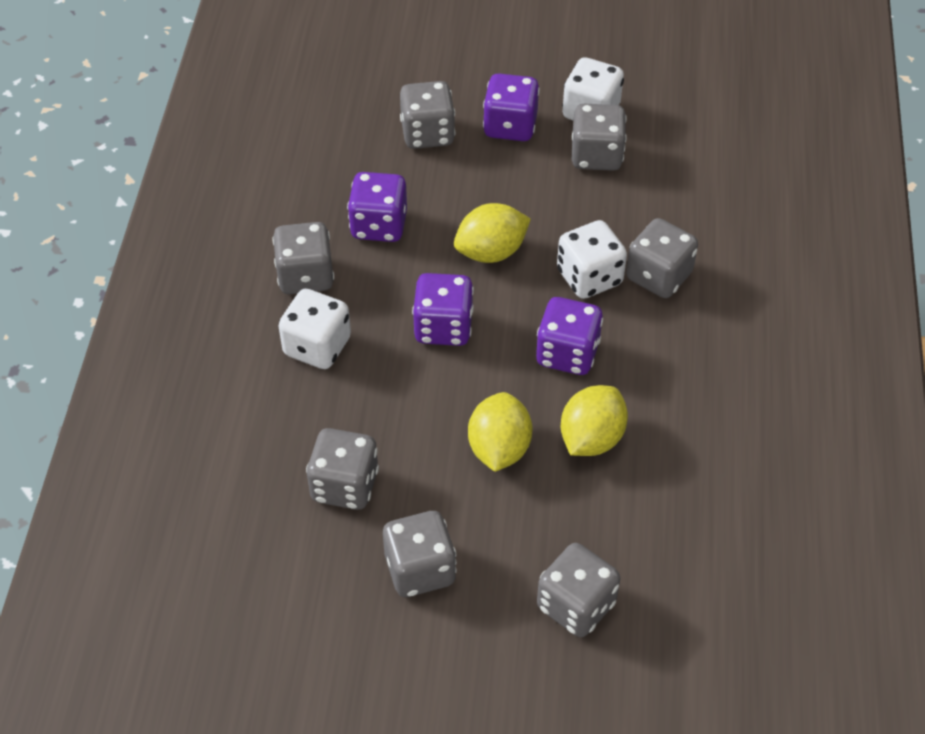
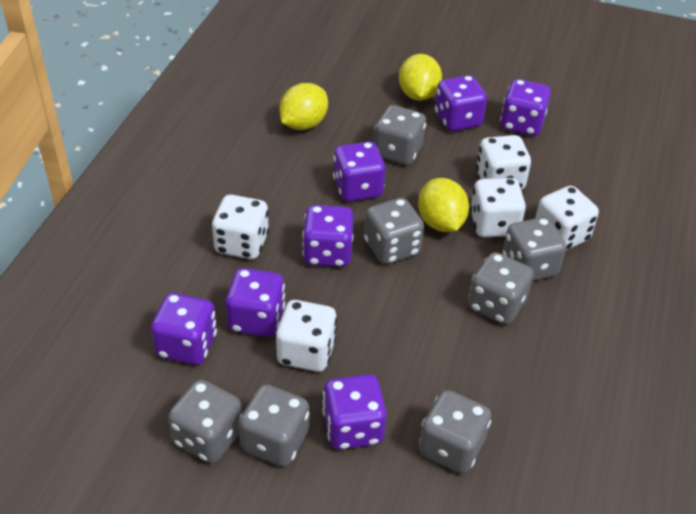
purple dice: 4 -> 7
white dice: 3 -> 5

